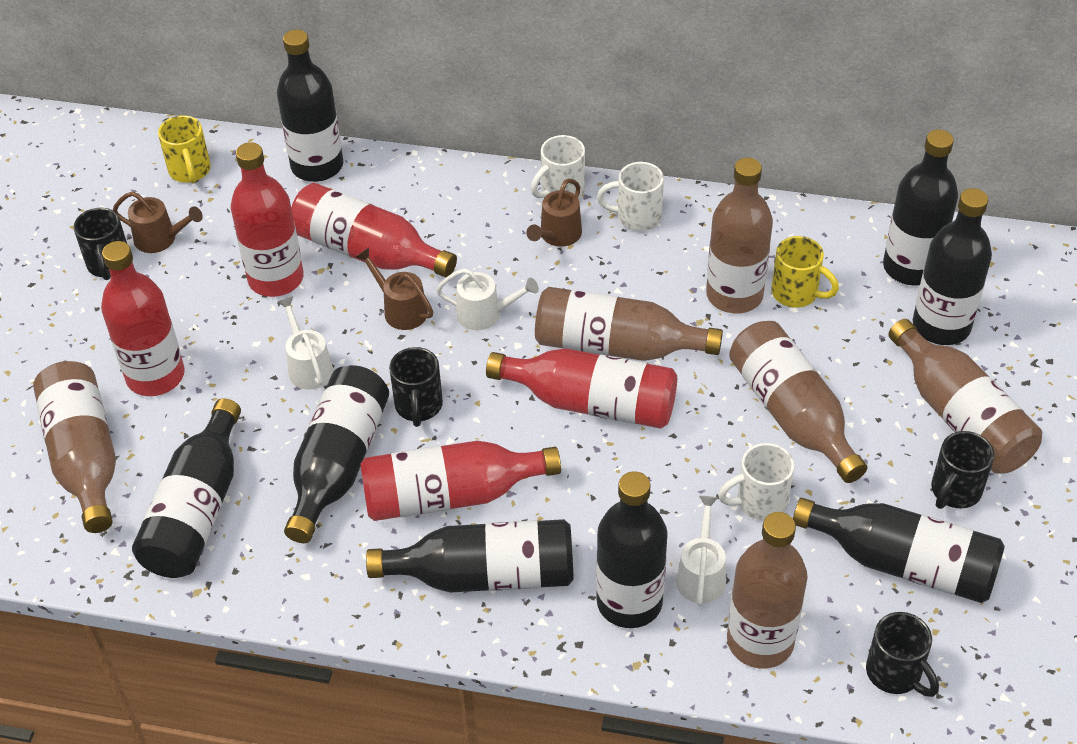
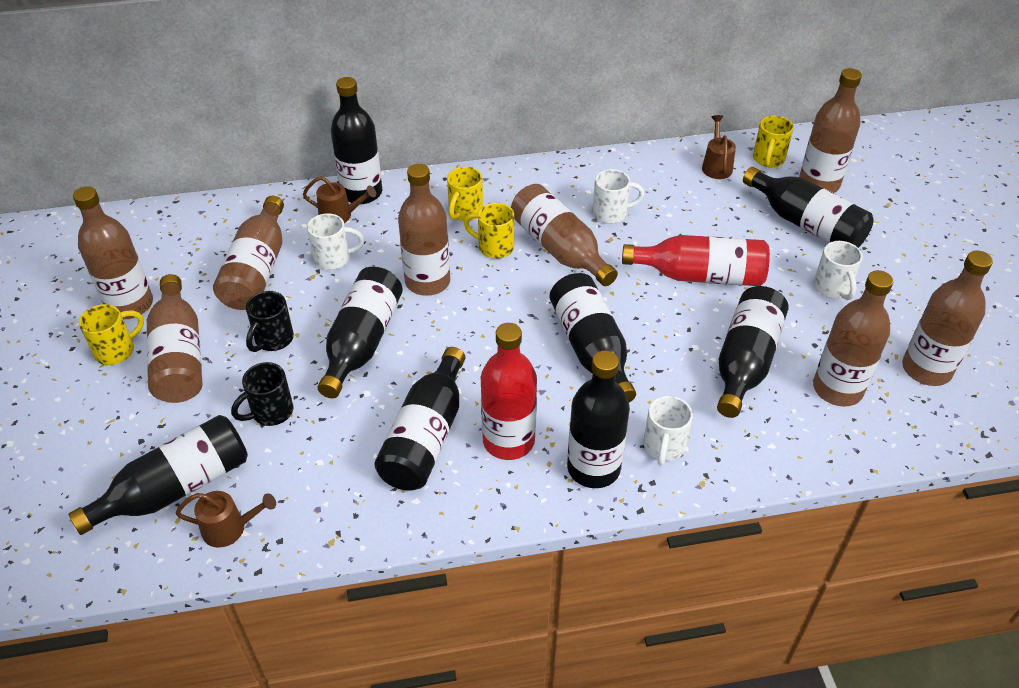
black mug: 4 -> 2
brown bottle: 6 -> 8
red bottle: 5 -> 2
white mug: 3 -> 4
white watering can: 3 -> 0
yellow mug: 2 -> 4

